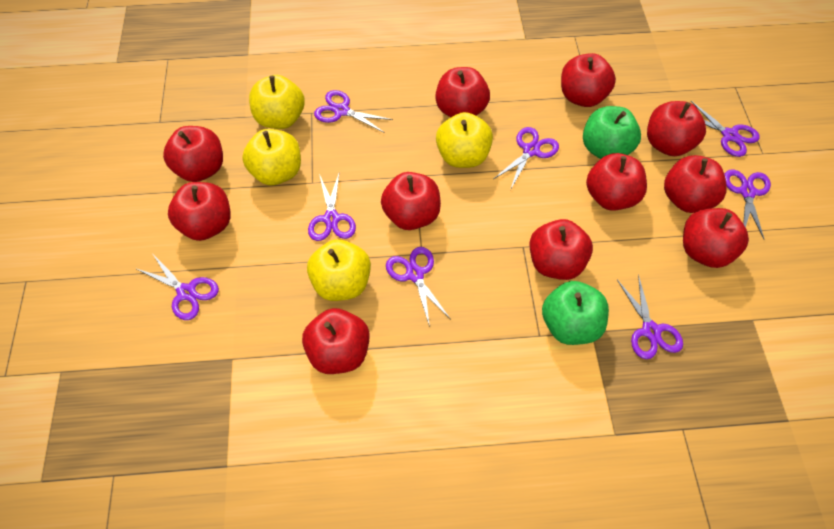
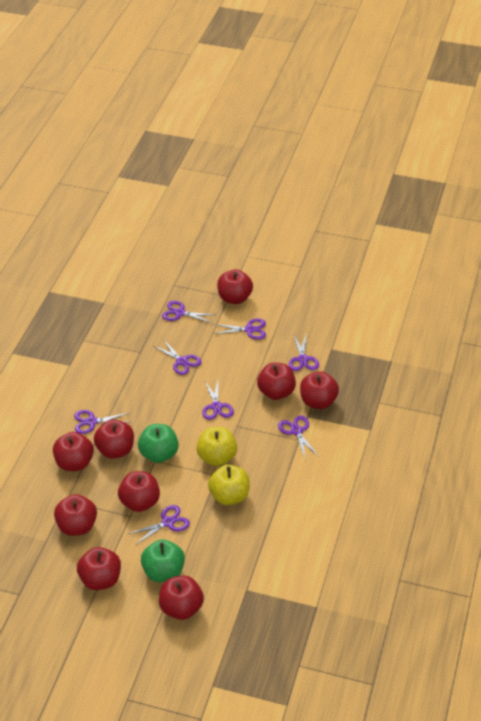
red apple: 11 -> 9
yellow apple: 4 -> 2

